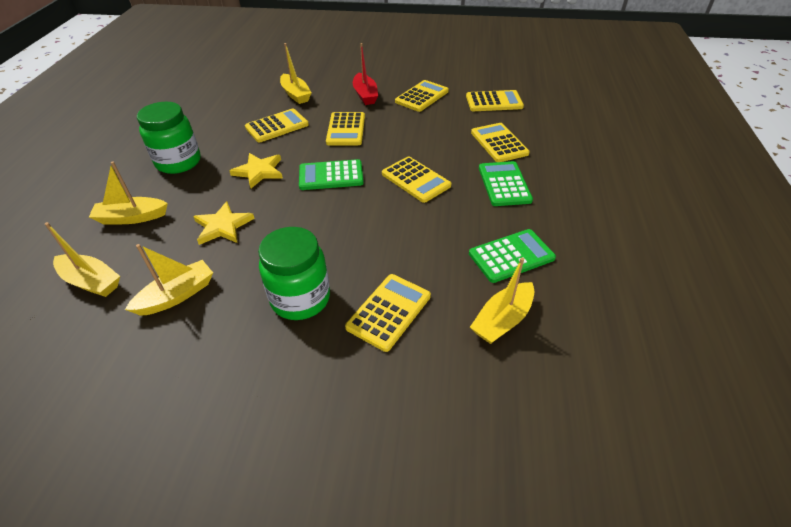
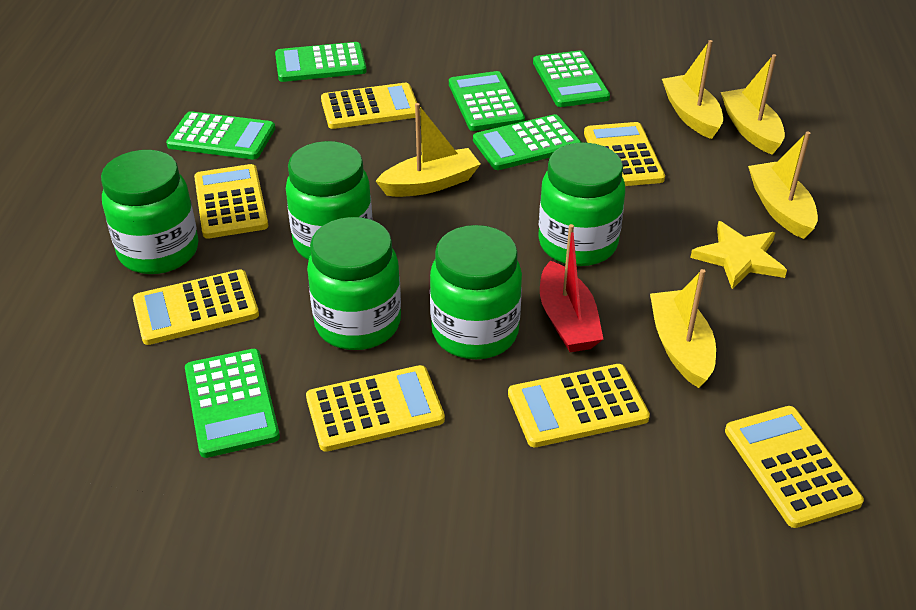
green calculator: 3 -> 6
green jar: 2 -> 5
yellow star: 2 -> 1

